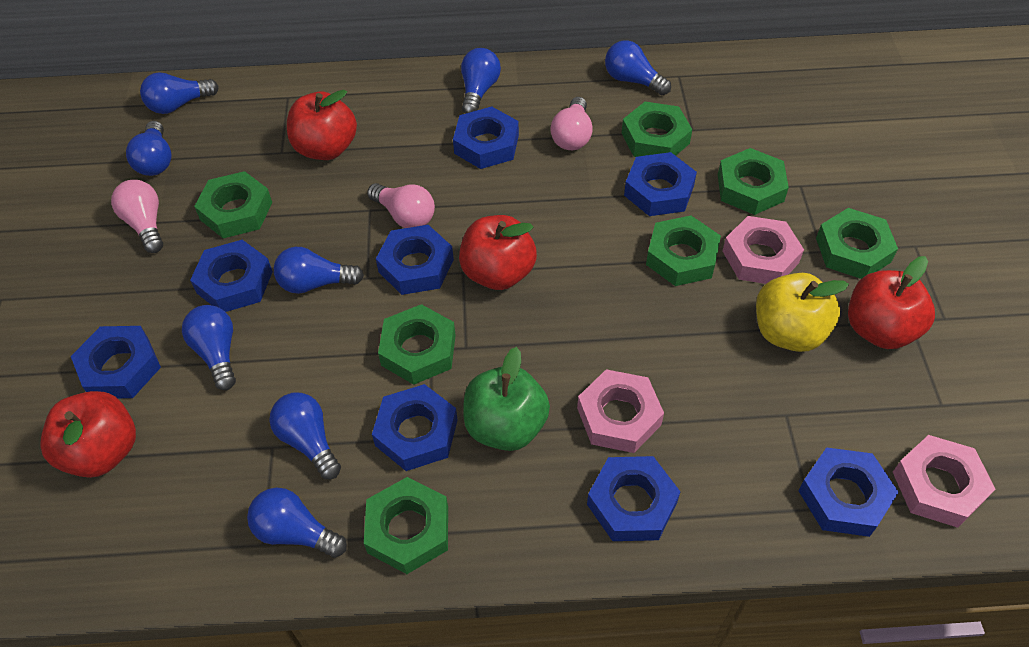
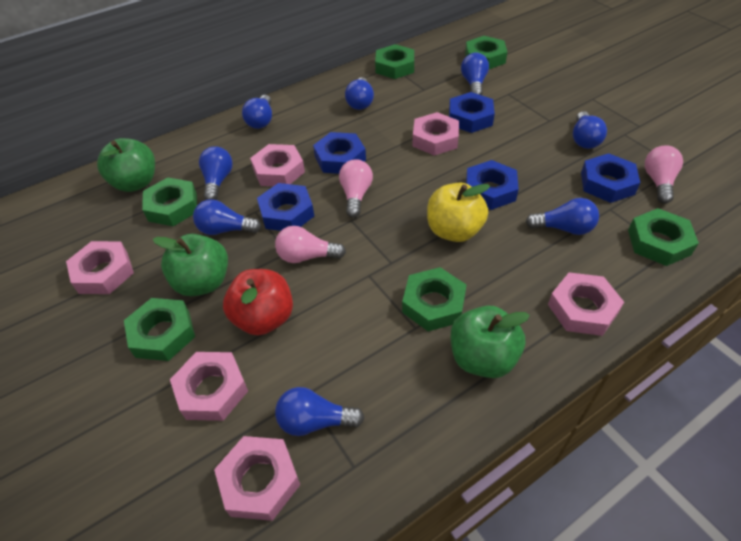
blue nut: 8 -> 5
green apple: 1 -> 3
green nut: 7 -> 6
pink nut: 3 -> 6
red apple: 4 -> 1

